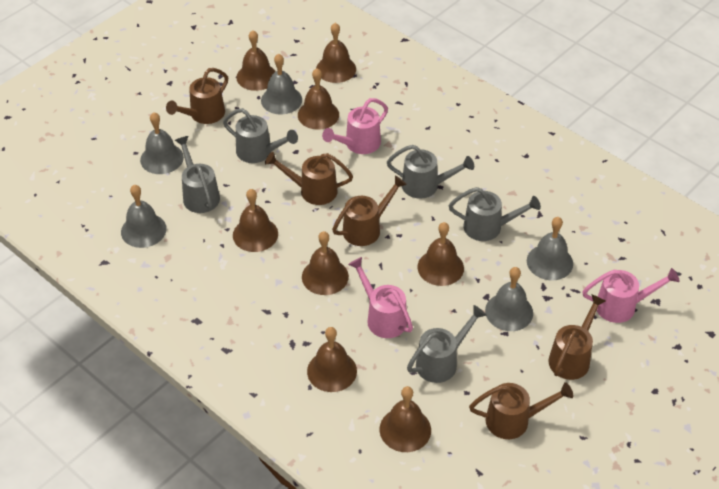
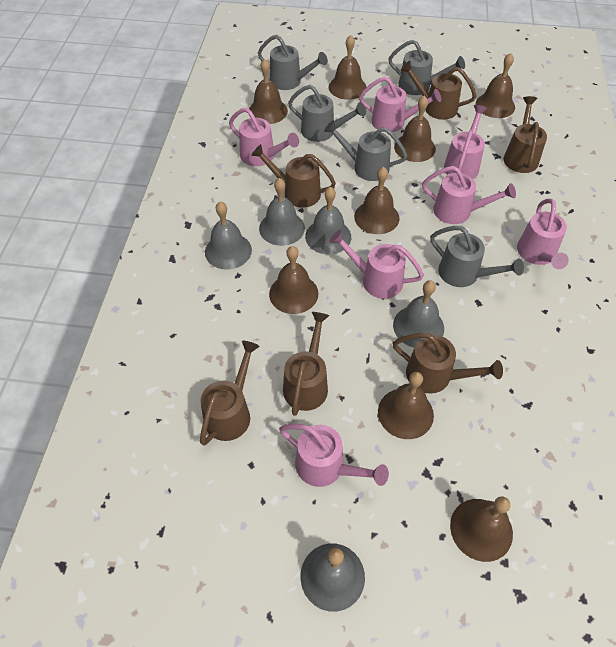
brown watering can: 5 -> 6
pink watering can: 3 -> 7

